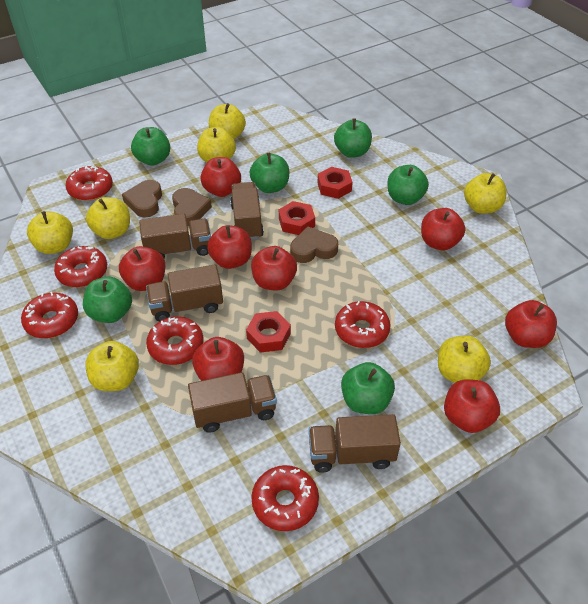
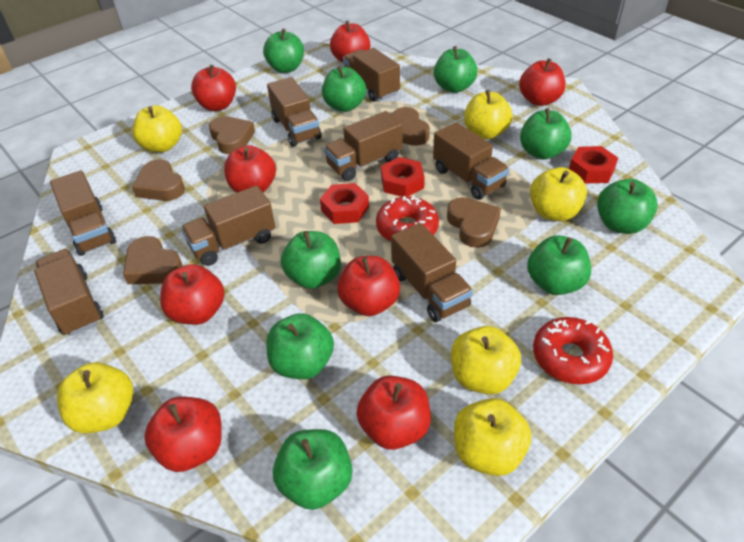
brown heart: 3 -> 5
brown truck: 5 -> 8
green apple: 6 -> 9
red donut: 6 -> 2
yellow apple: 7 -> 6

